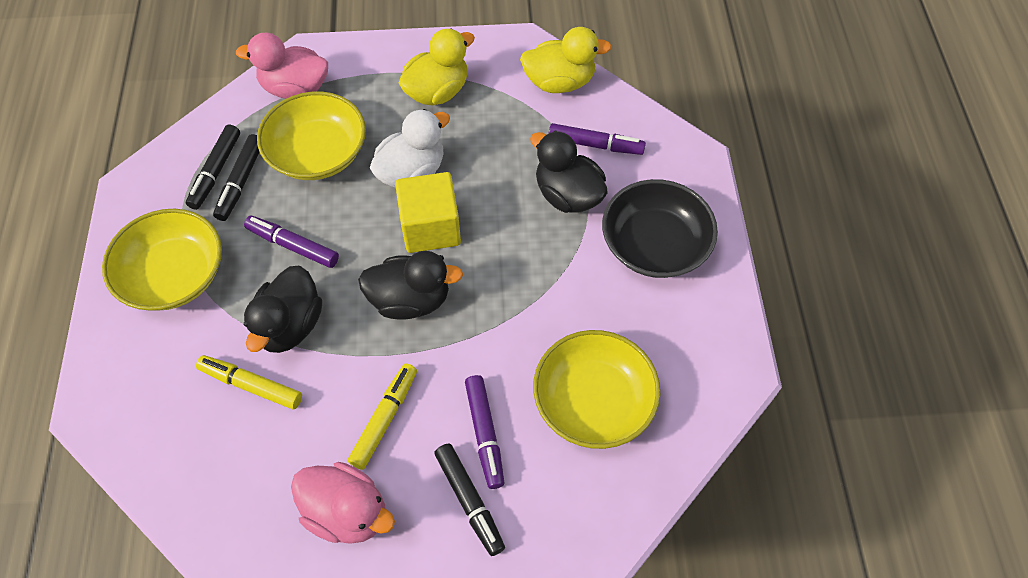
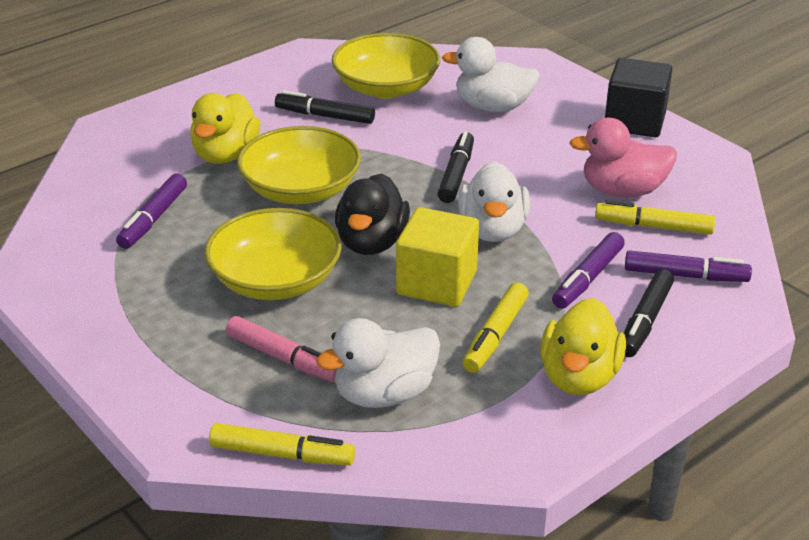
black bowl: 1 -> 0
black cube: 0 -> 1
black duck: 3 -> 1
pink duck: 2 -> 1
pink marker: 0 -> 1
white duck: 1 -> 3
yellow marker: 2 -> 3

